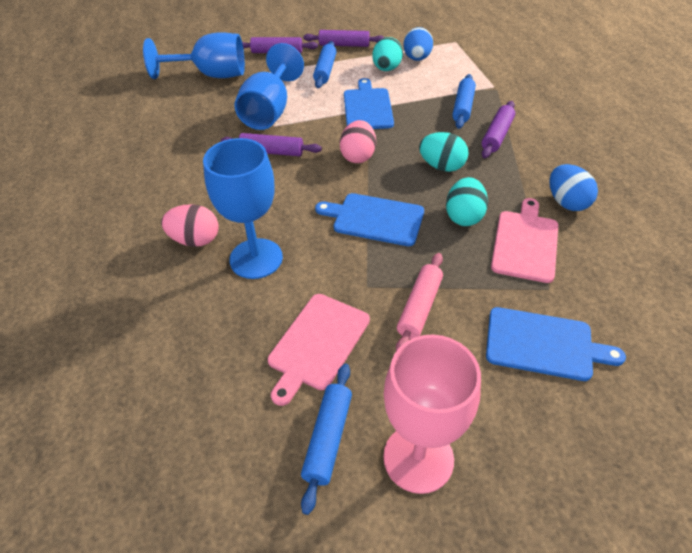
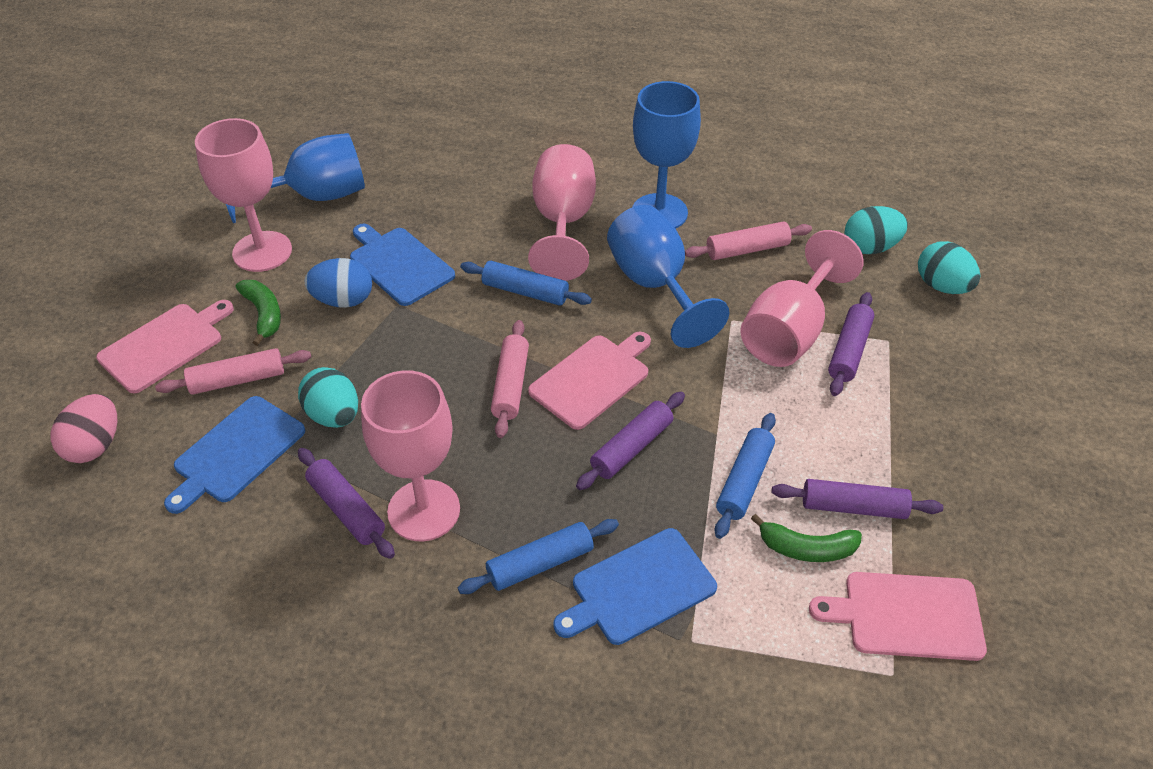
blue egg: 2 -> 1
green banana: 0 -> 2
pink cutting board: 2 -> 3
pink egg: 2 -> 1
pink goblet: 1 -> 4
pink rolling pin: 1 -> 3

